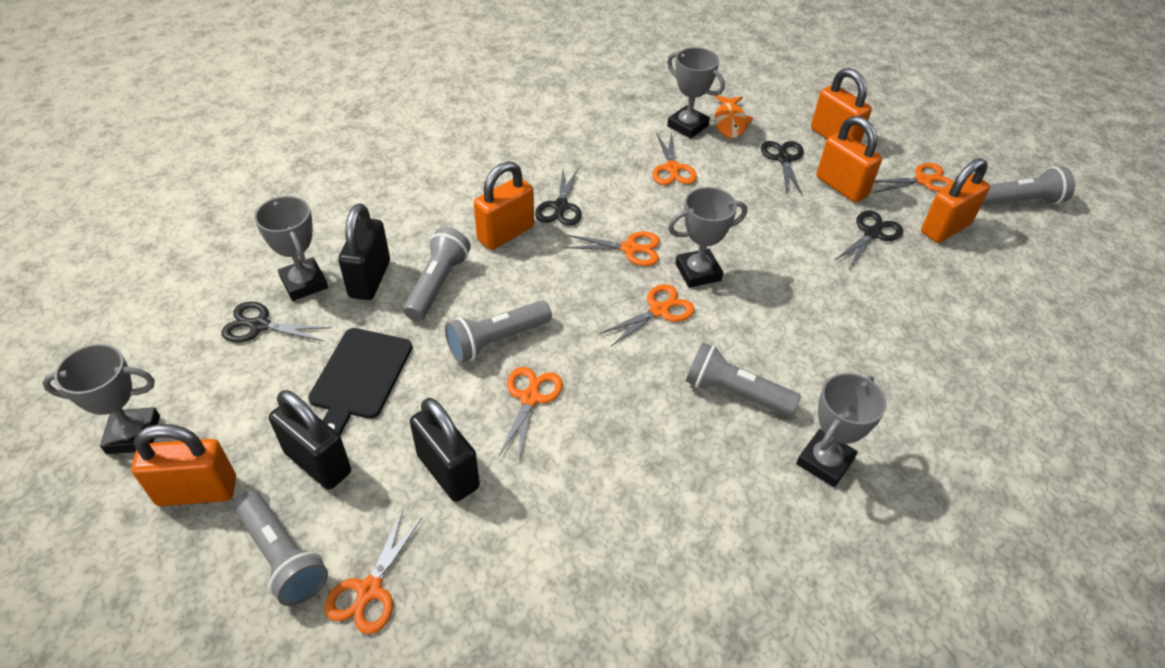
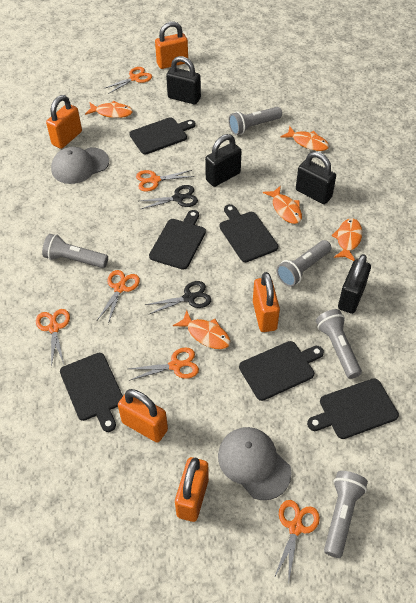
black cutting board: 1 -> 6
black padlock: 3 -> 4
black scissors: 4 -> 2
grey cap: 0 -> 2
grey trophy: 5 -> 0
orange fish: 1 -> 5

